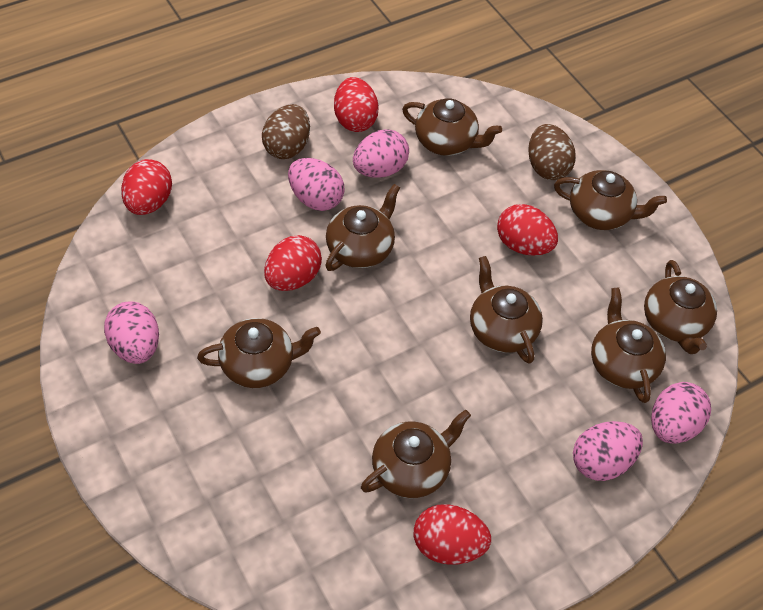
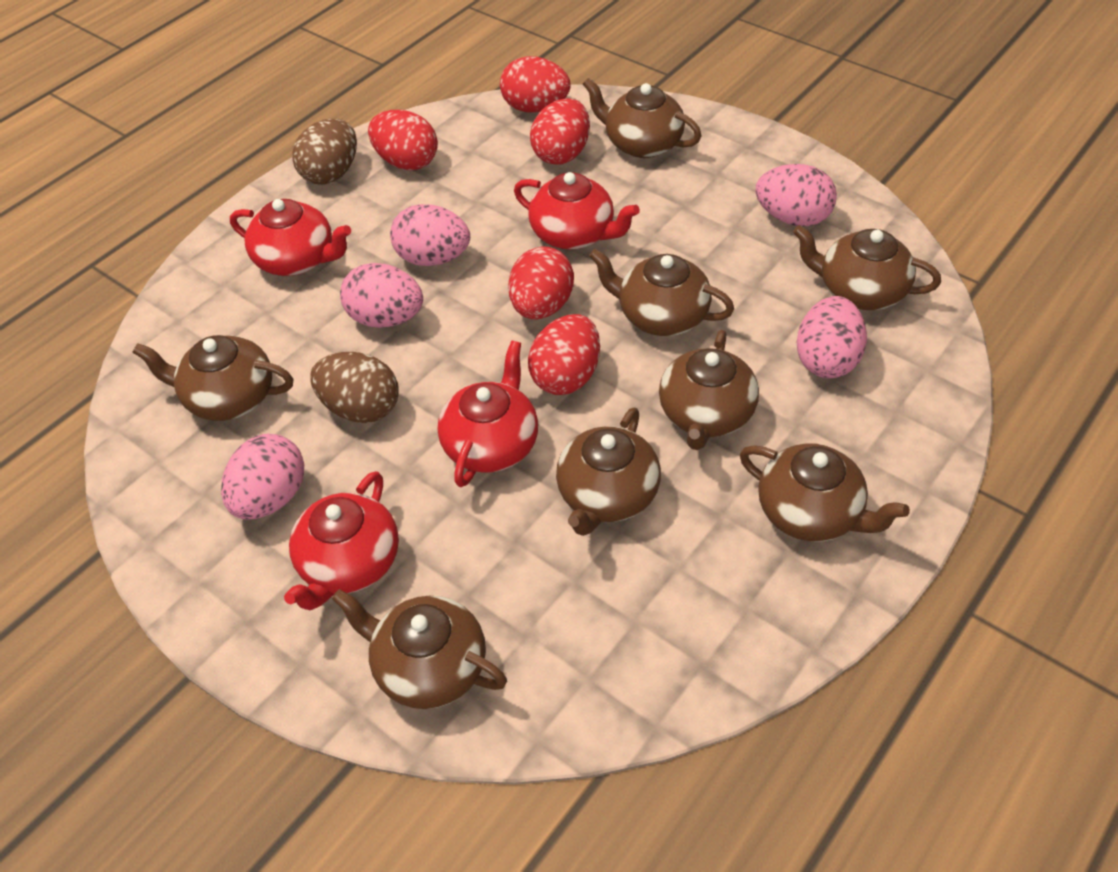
red teapot: 0 -> 4

